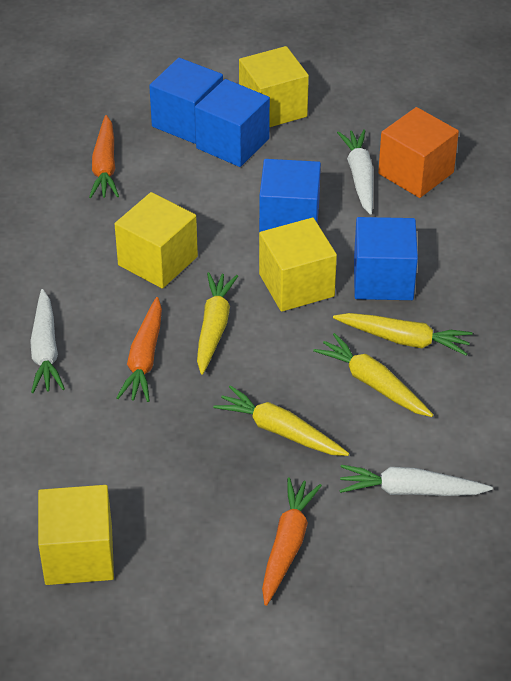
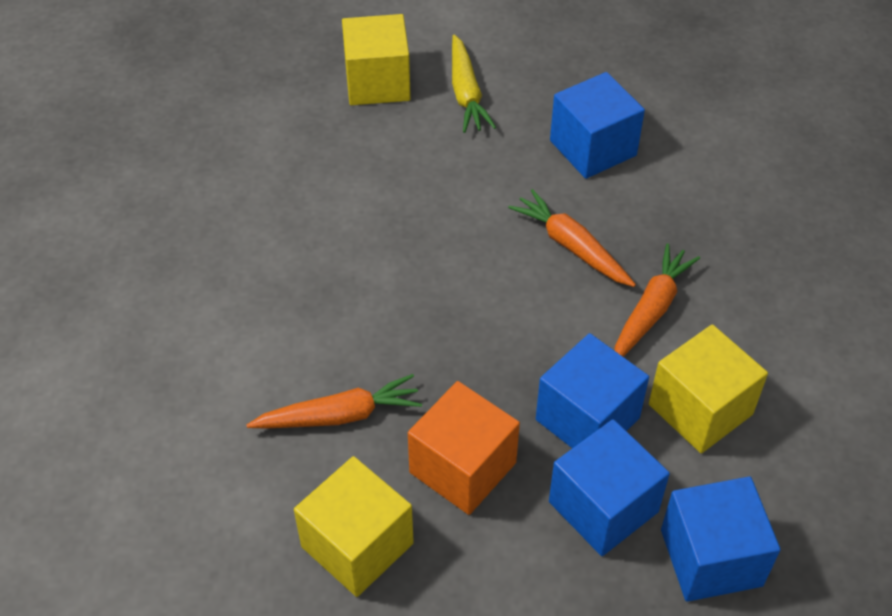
white carrot: 3 -> 0
yellow carrot: 4 -> 1
yellow cube: 4 -> 3

